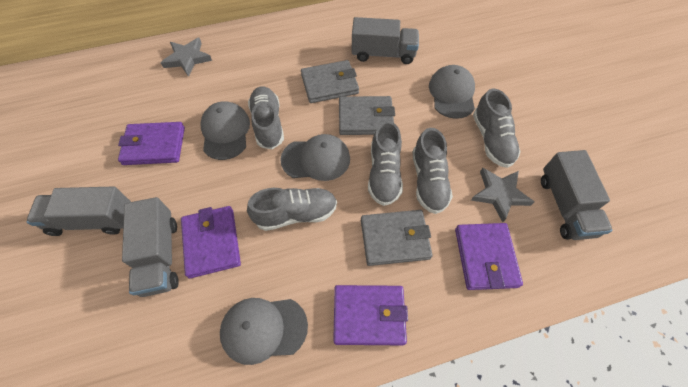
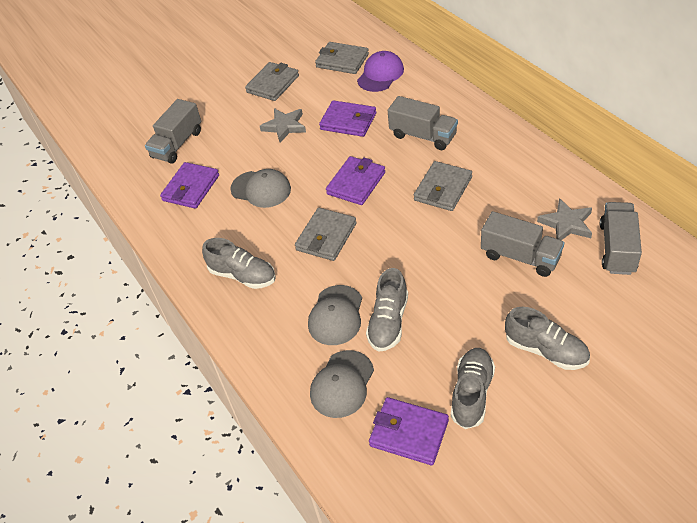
grey cap: 4 -> 3
grey shoe: 5 -> 4
grey wallet: 3 -> 4
purple cap: 0 -> 1

